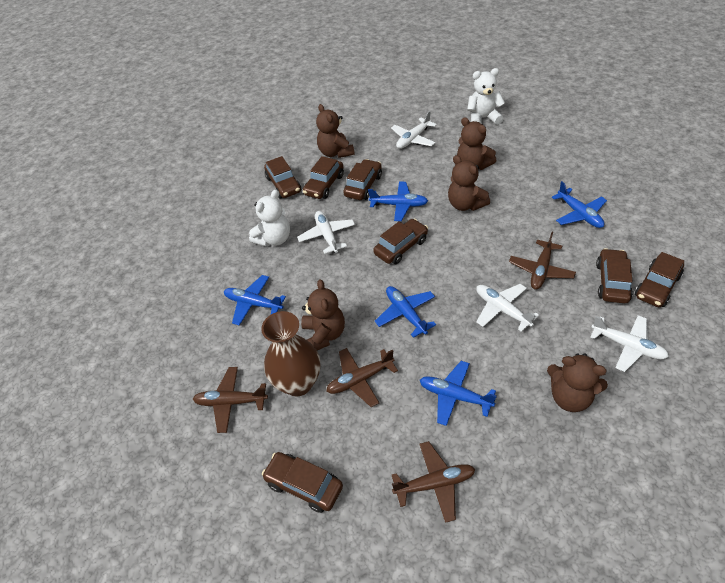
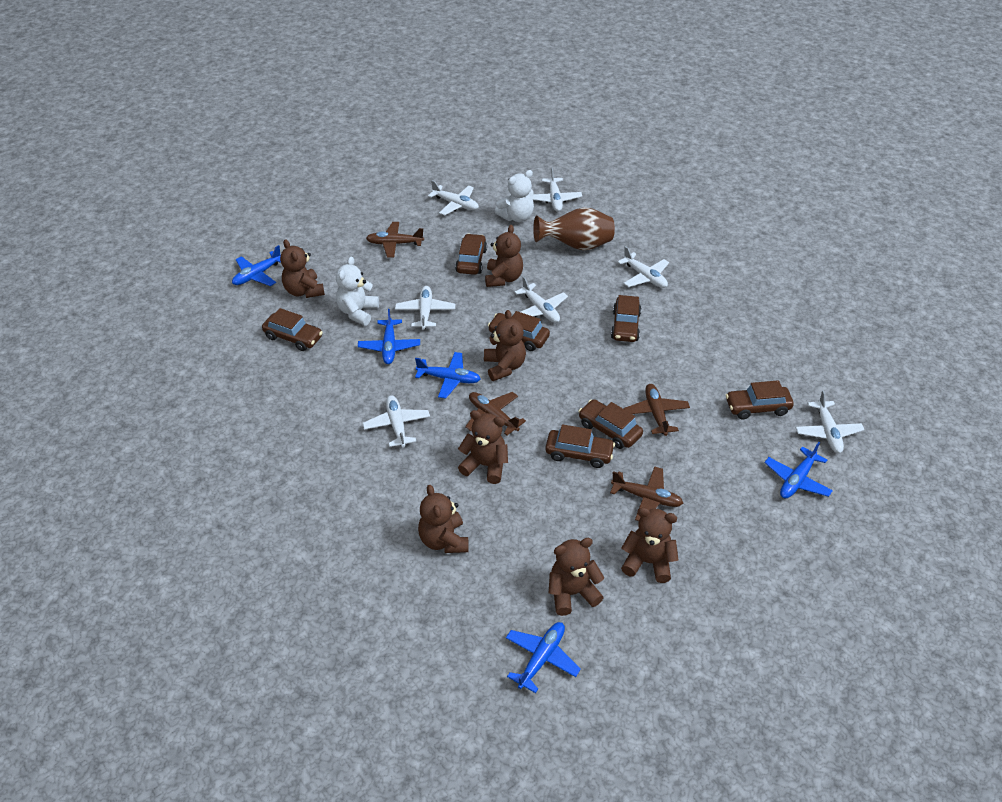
brown teddy bear: 5 -> 7
white plane: 4 -> 7

